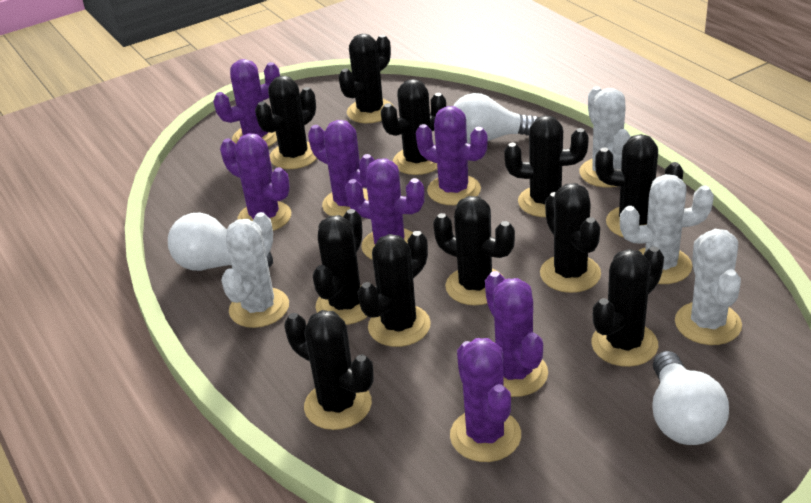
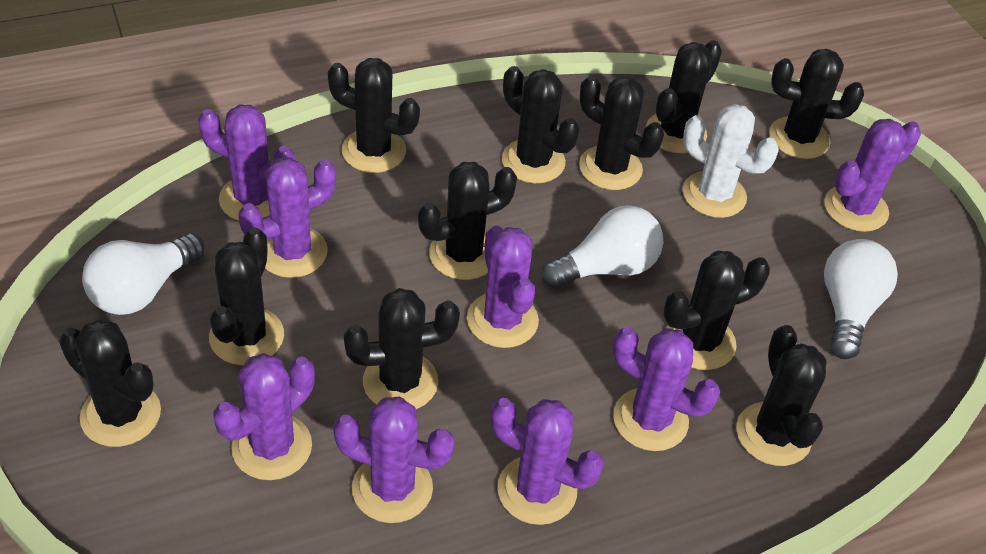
purple cactus: 7 -> 8
white cactus: 4 -> 1

